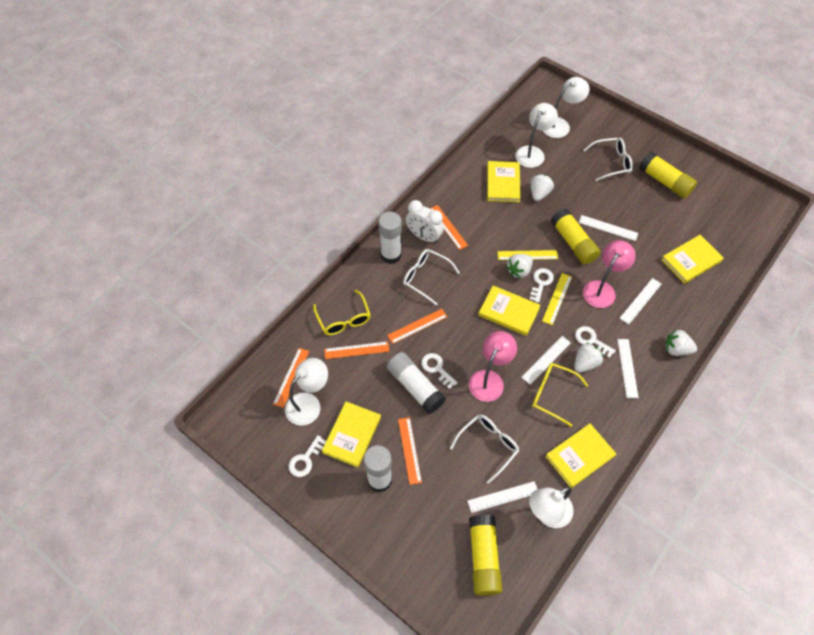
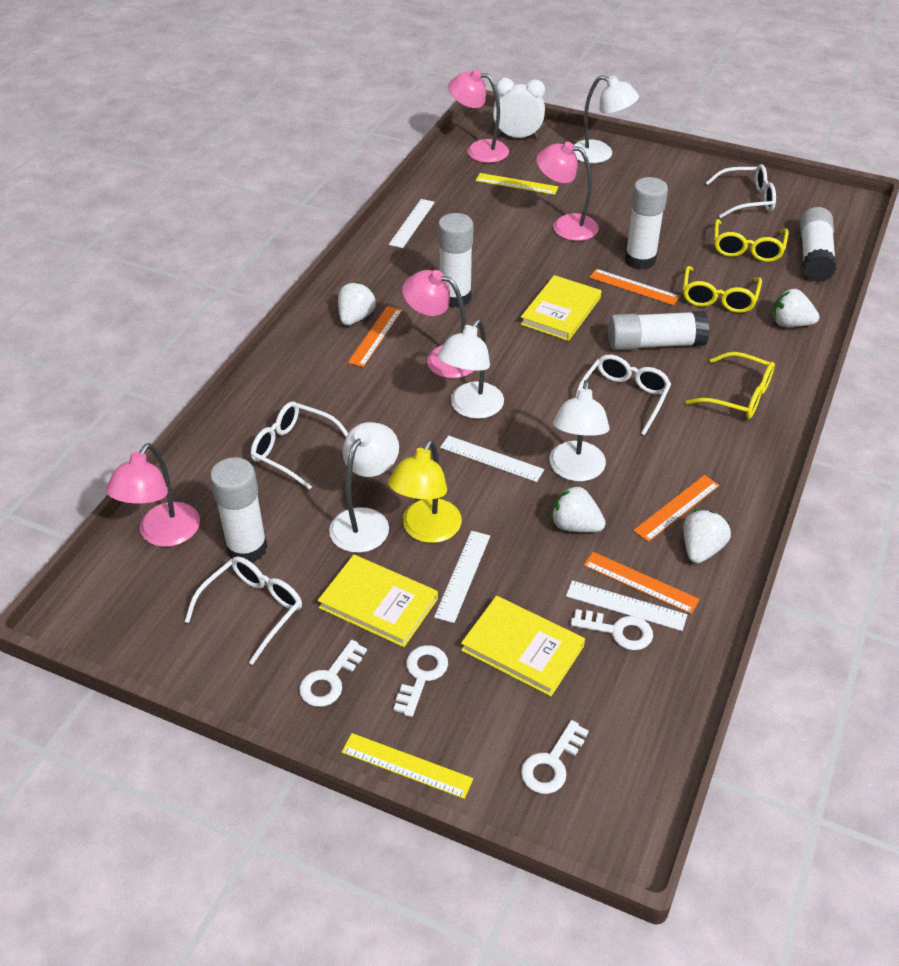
orange ruler: 5 -> 4
pink lamp: 2 -> 4
white glasses: 3 -> 4
white glue stick: 3 -> 5
white ruler: 5 -> 4
yellow book: 5 -> 3
yellow glasses: 2 -> 3
yellow glue stick: 3 -> 0
yellow lamp: 0 -> 1

